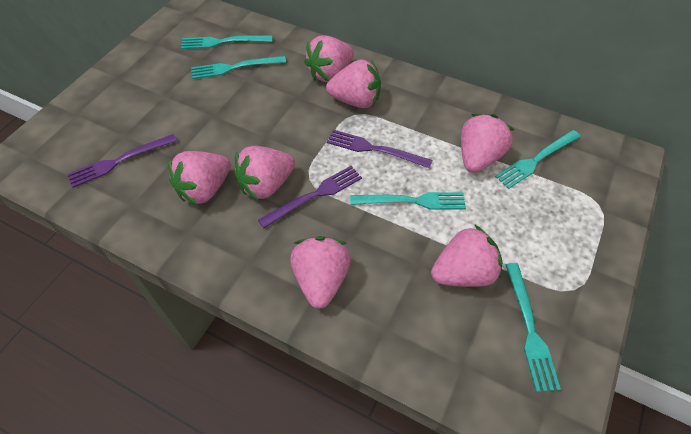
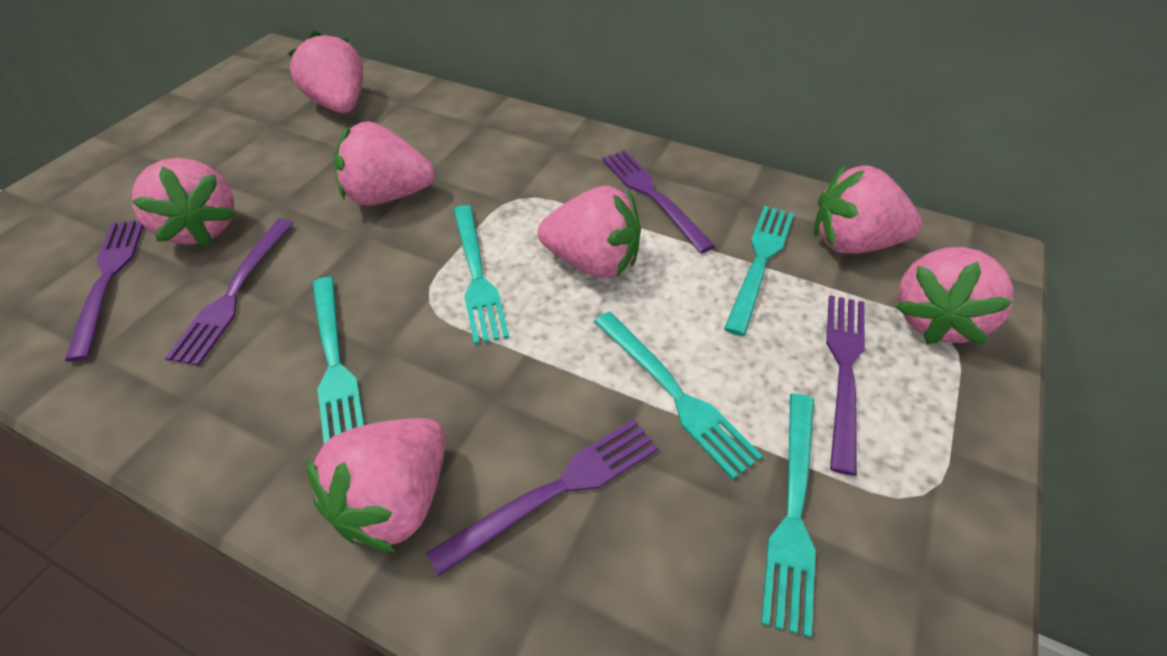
purple fork: 3 -> 5

